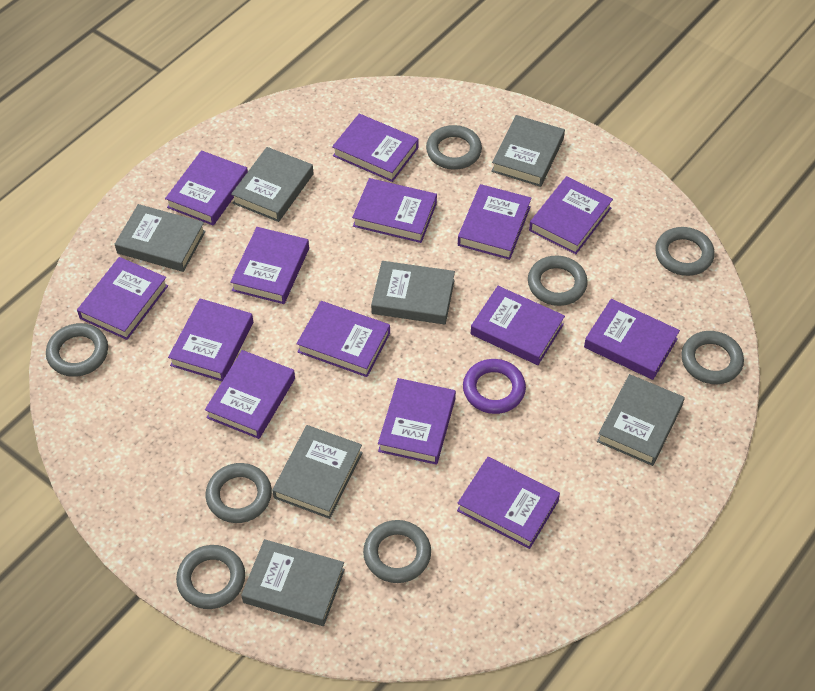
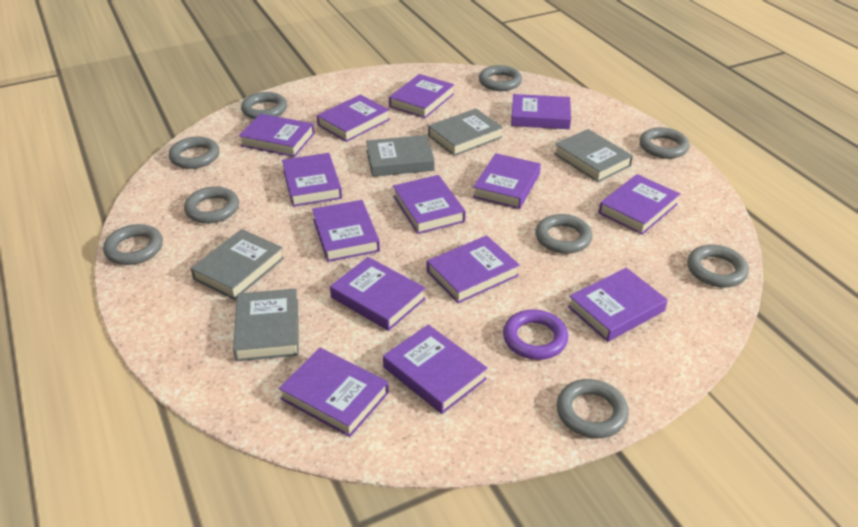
grey book: 7 -> 5
grey ring: 8 -> 9

